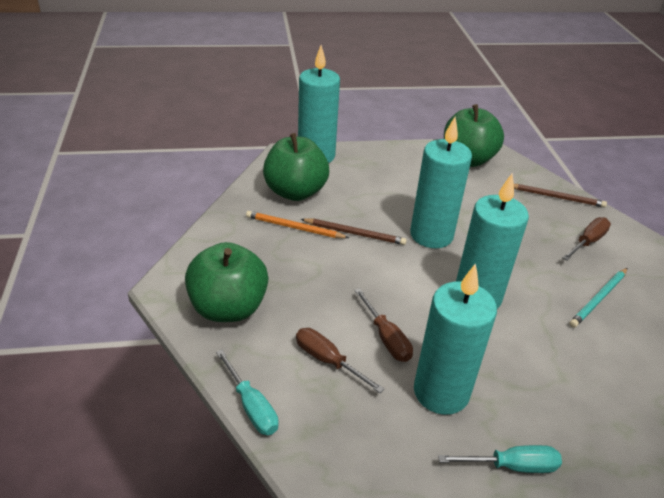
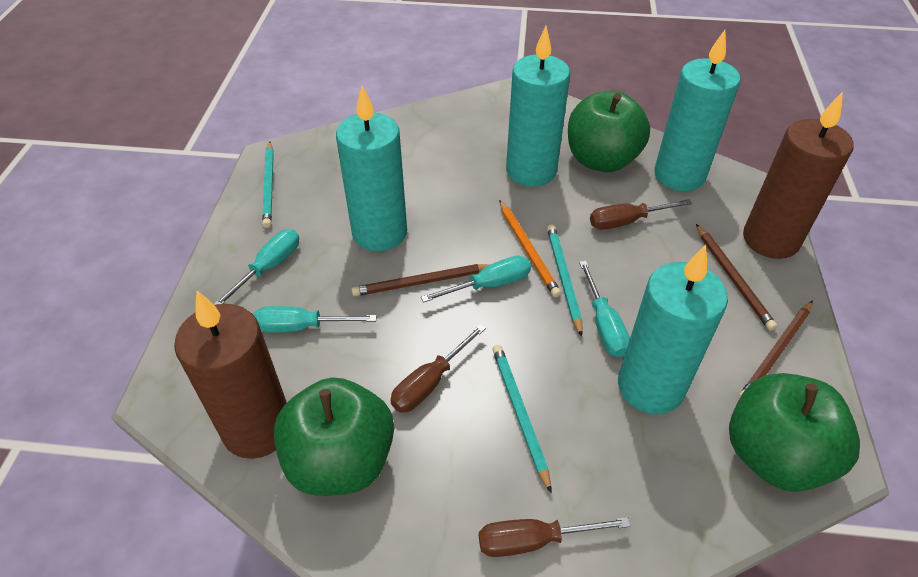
brown candle: 0 -> 2
brown pencil: 2 -> 3
turquoise pencil: 1 -> 3
turquoise screwdriver: 2 -> 4

